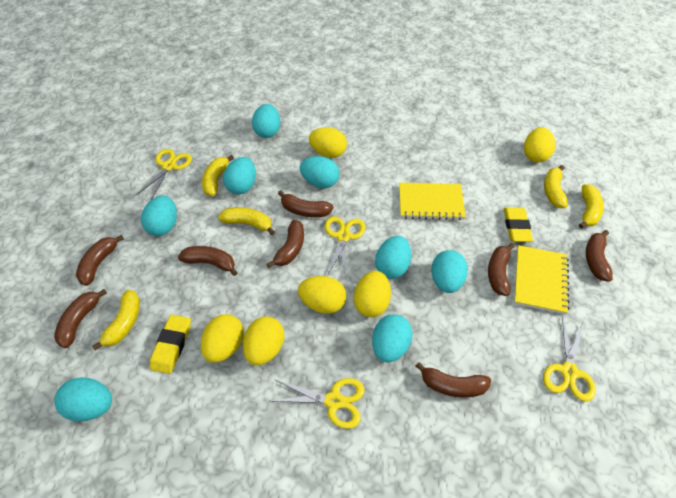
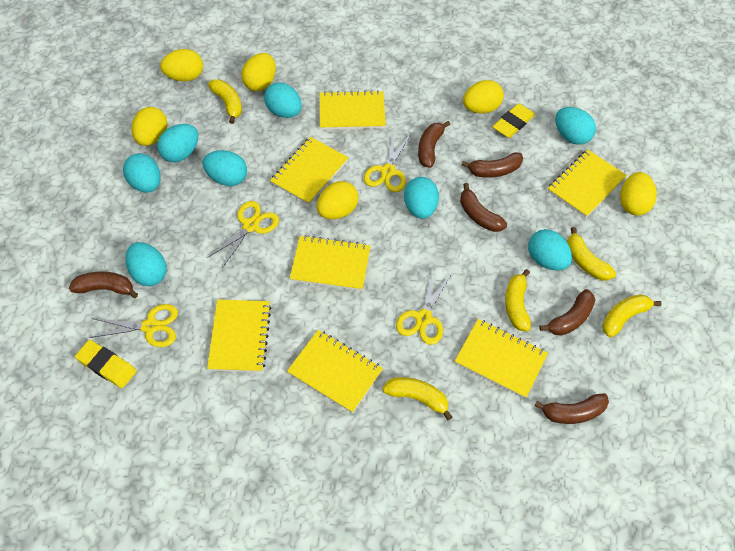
brown banana: 8 -> 6
yellow notebook: 2 -> 7

